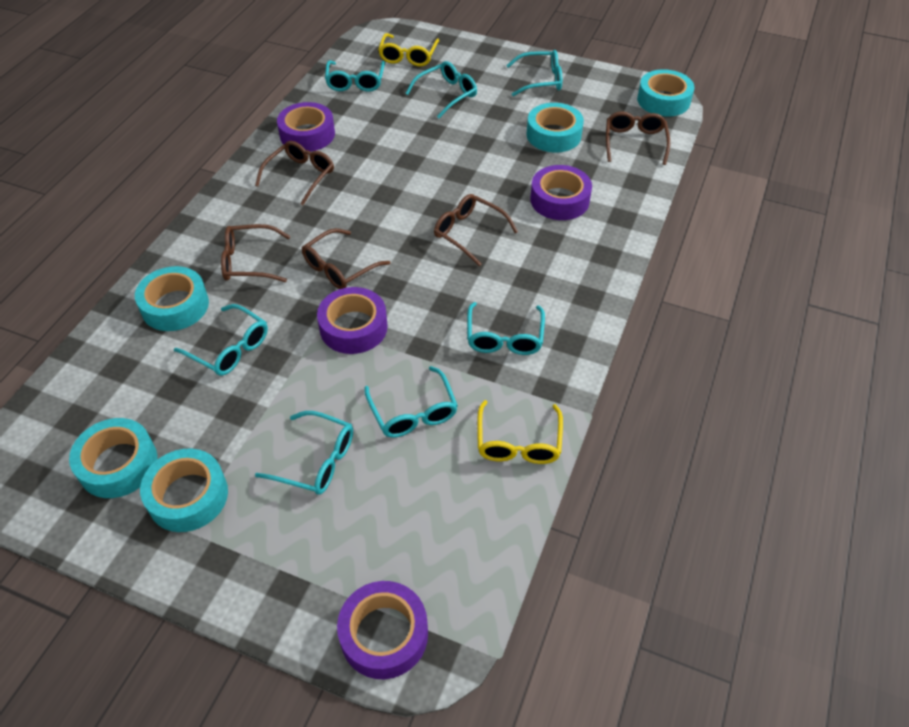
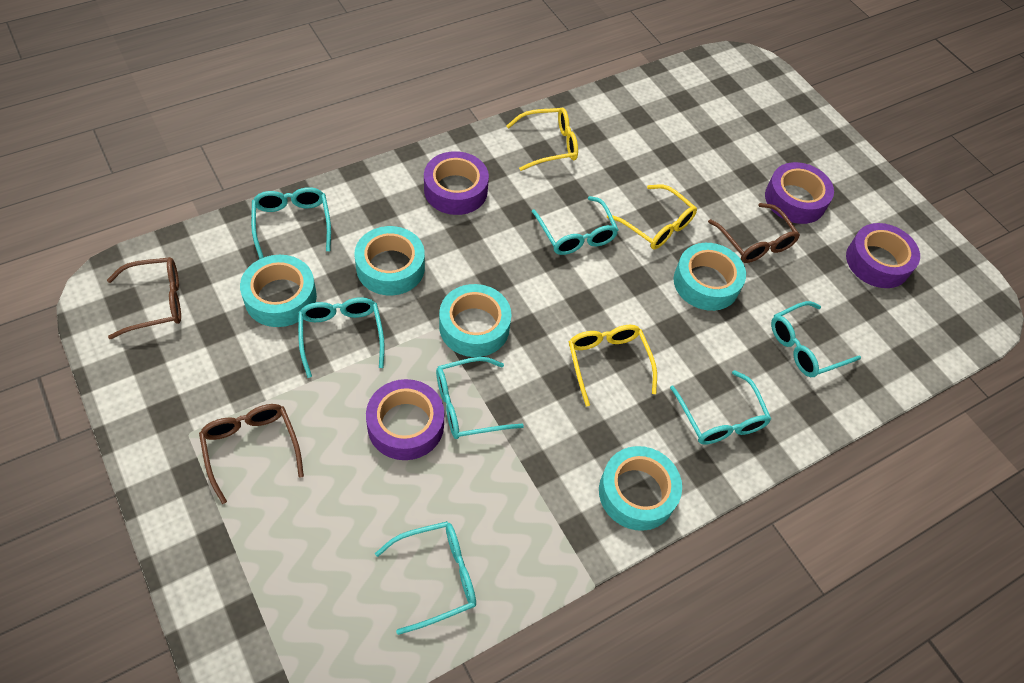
brown glasses: 5 -> 3
yellow glasses: 2 -> 3

